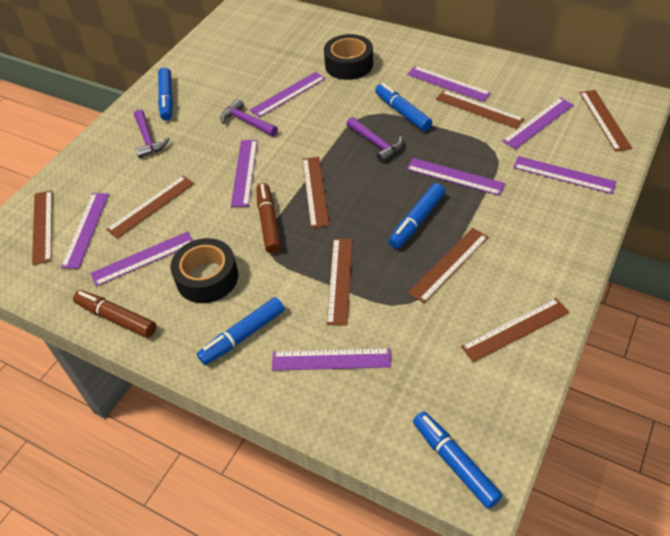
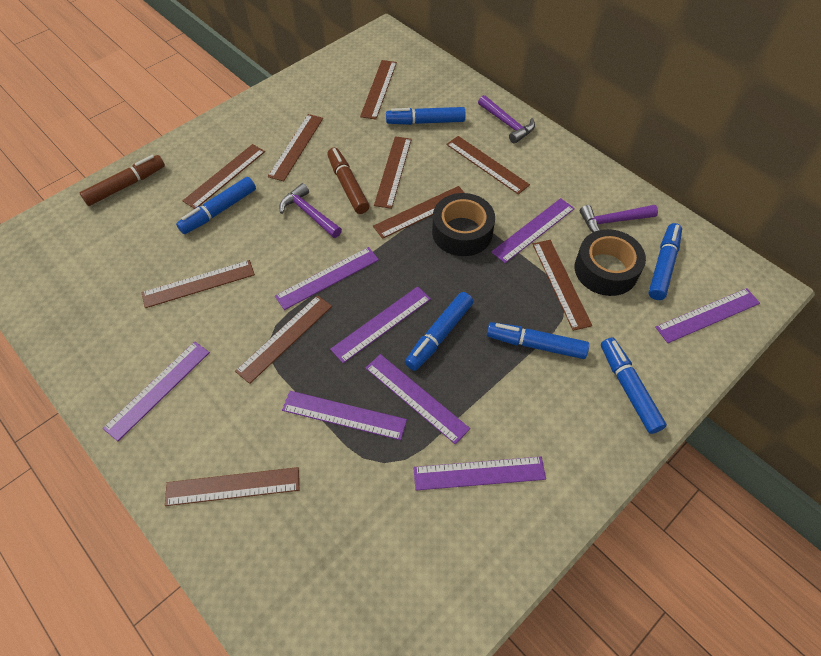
blue marker: 5 -> 6
brown ruler: 8 -> 10
purple ruler: 9 -> 8

